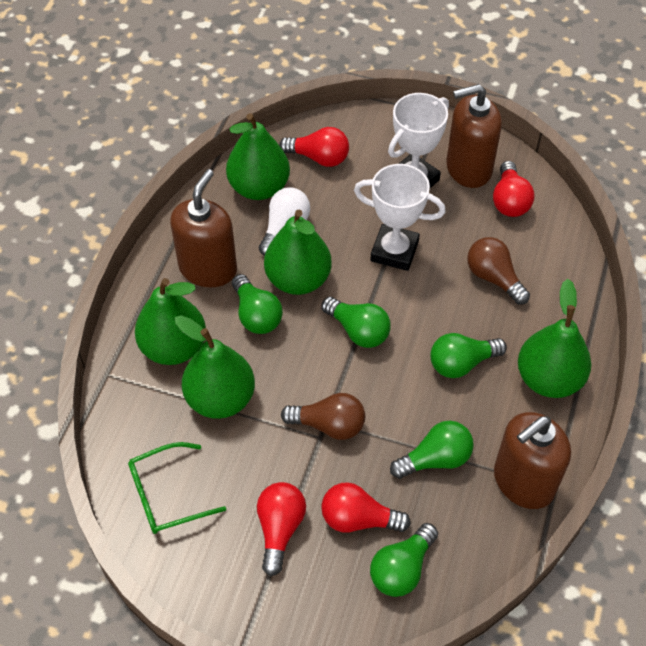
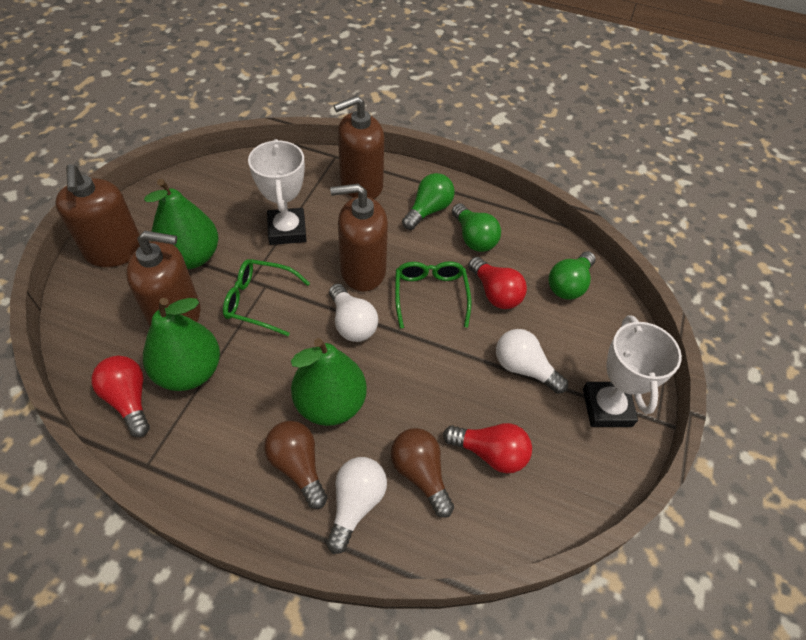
brown soap dispenser: 3 -> 4
green glasses: 1 -> 2
green light bulb: 5 -> 3
green pear: 5 -> 3
red light bulb: 4 -> 3
white light bulb: 1 -> 3

